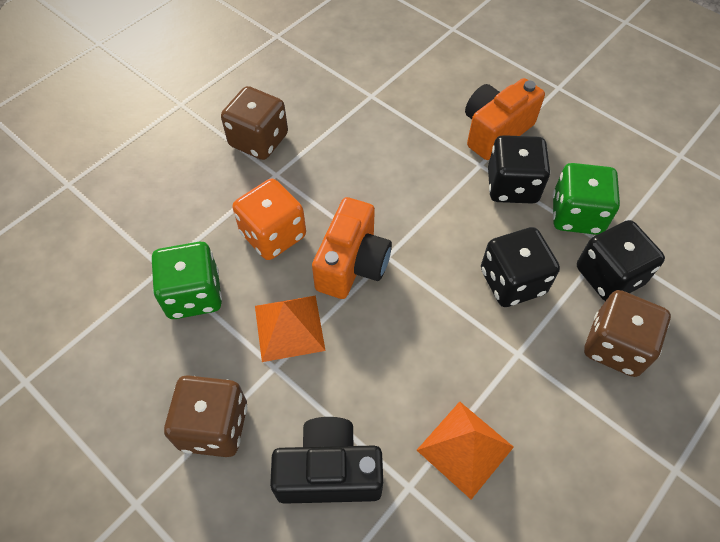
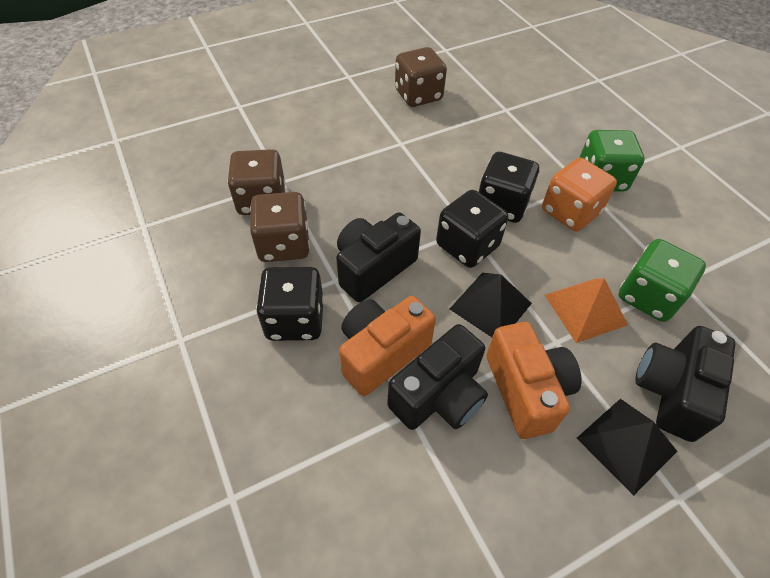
black camera: 1 -> 3
black pyramid: 0 -> 2
orange pyramid: 2 -> 1

